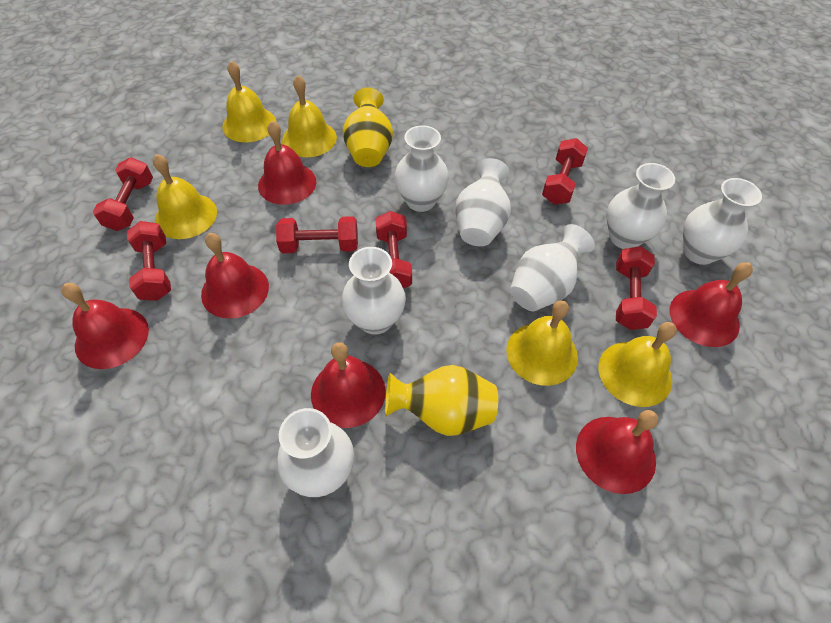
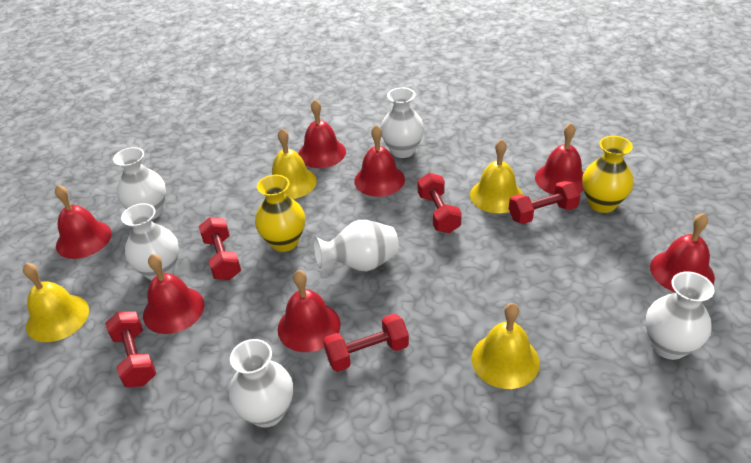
red bell: 6 -> 7
red dumbbell: 6 -> 5
white vase: 7 -> 6
yellow bell: 5 -> 4

